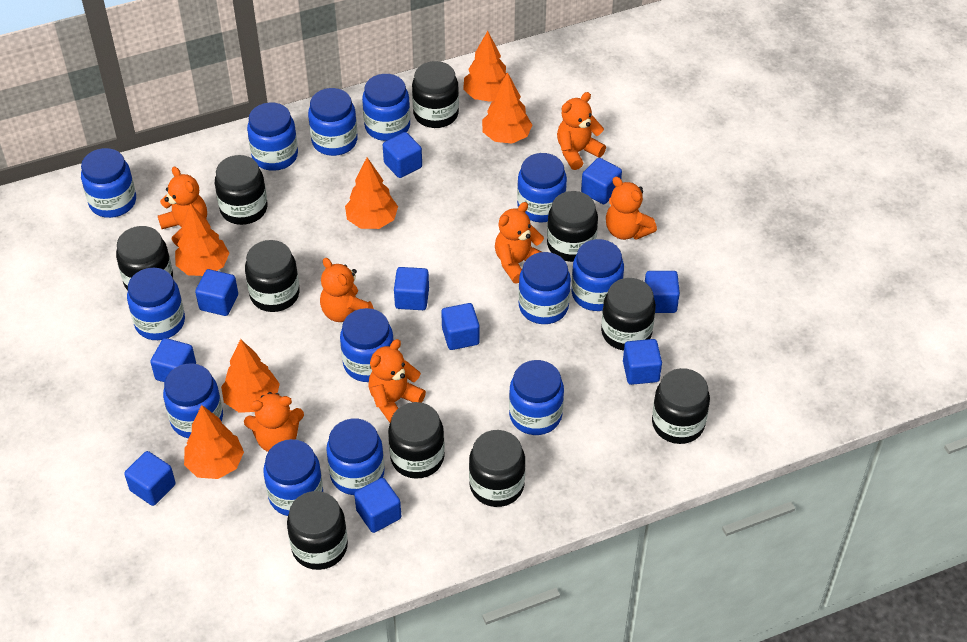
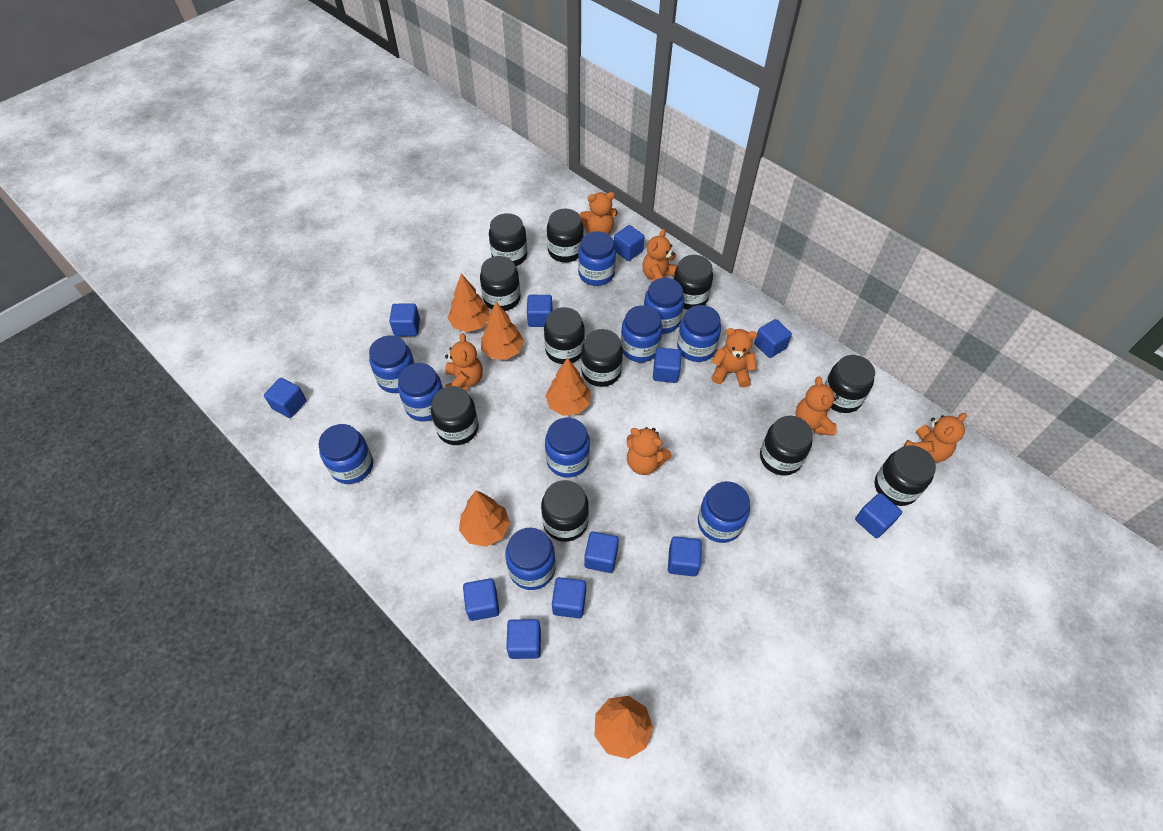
black jar: 10 -> 11
blue cube: 10 -> 12
blue jar: 13 -> 10
orange tree: 6 -> 5

